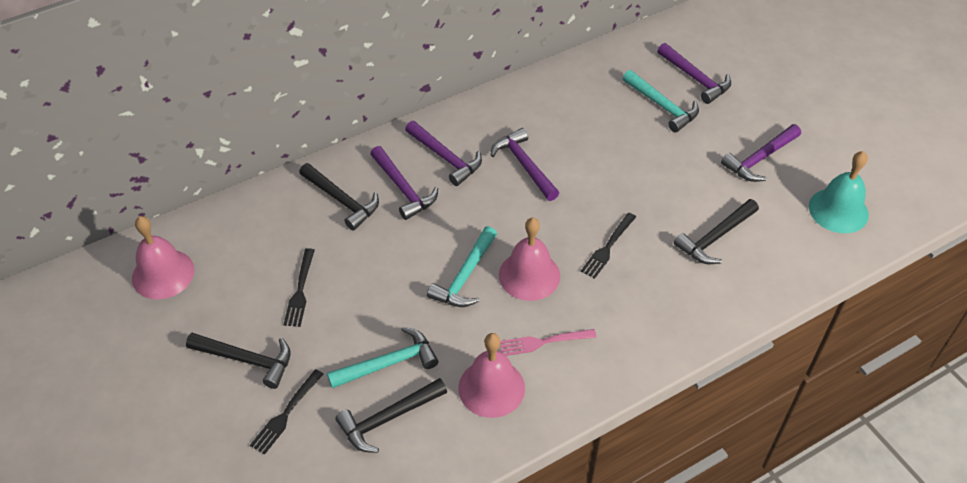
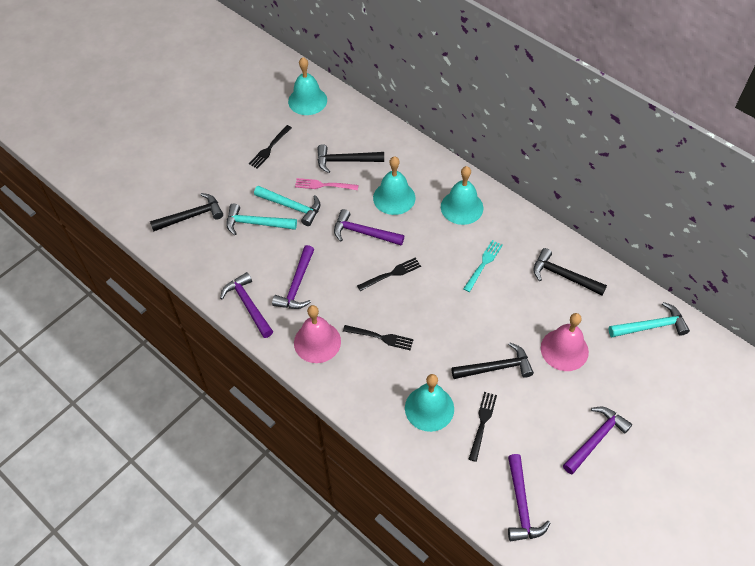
black fork: 3 -> 4
pink bell: 3 -> 2
turquoise bell: 1 -> 4
turquoise fork: 0 -> 1

